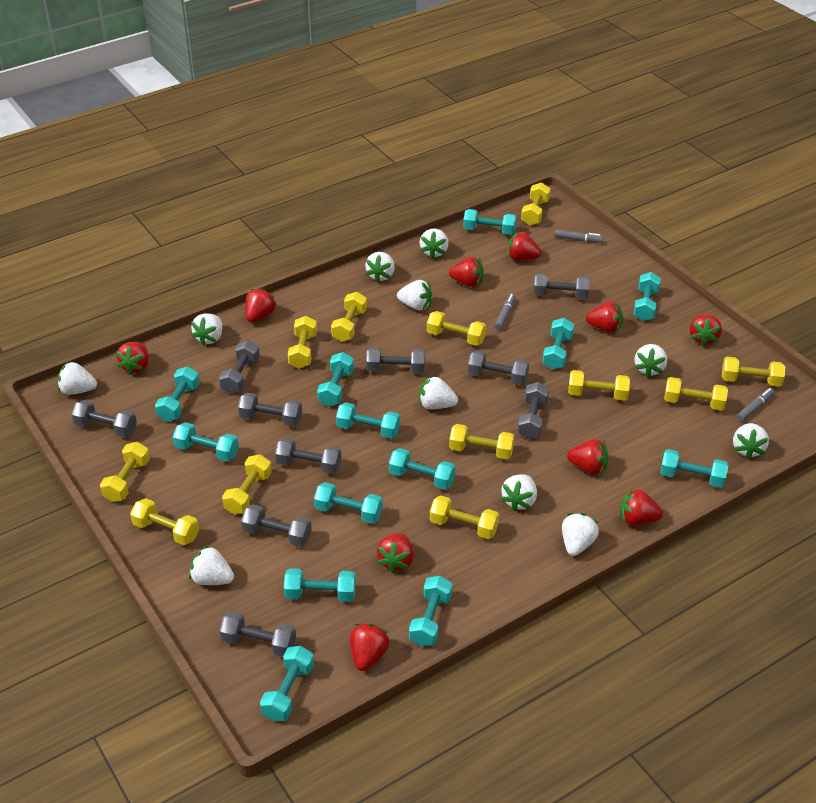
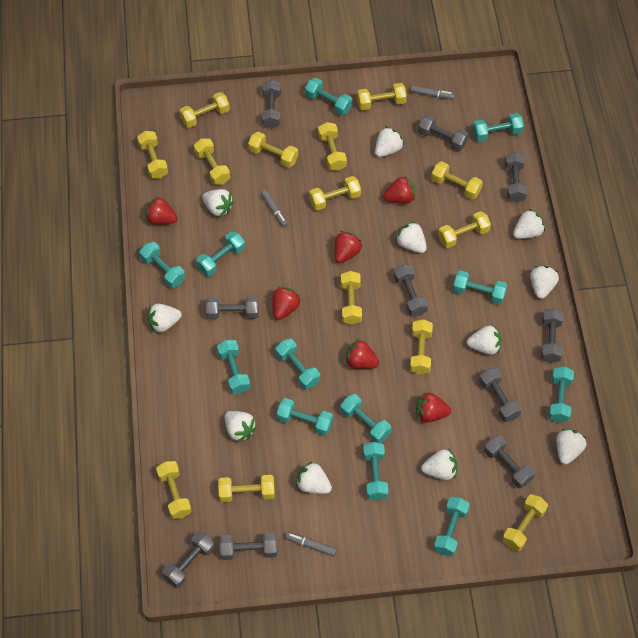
red strawberry: 10 -> 6
turquoise dumbbell: 13 -> 12
yellow dumbbell: 12 -> 14

